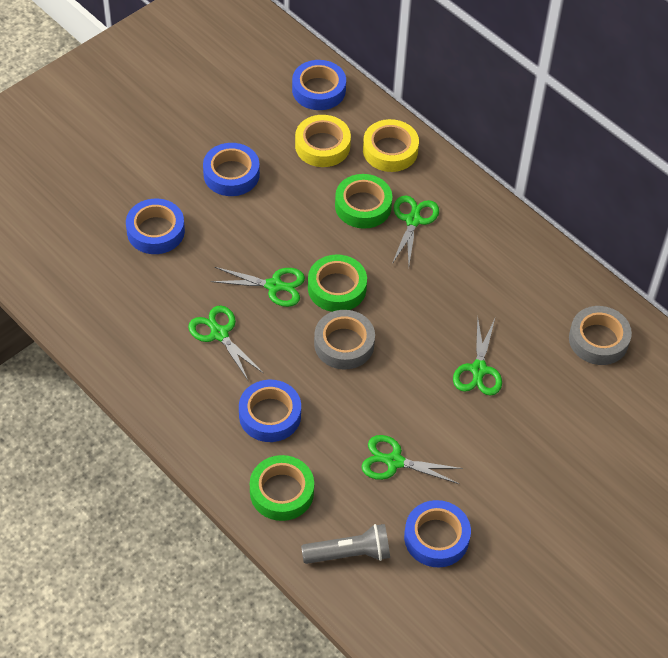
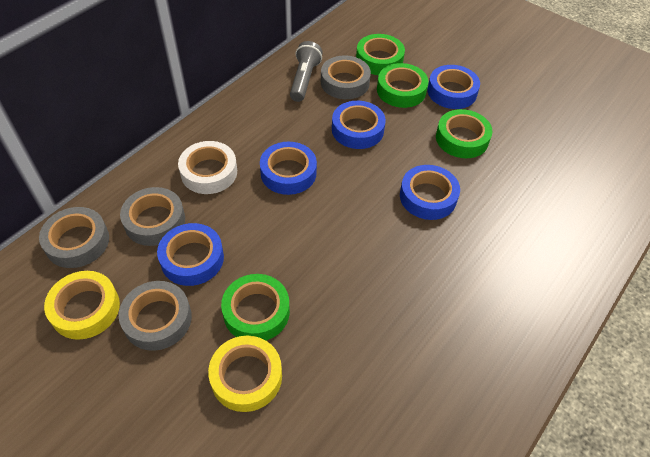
green scissors: 5 -> 0
green tape: 3 -> 4
grey tape: 2 -> 4
white tape: 0 -> 1

